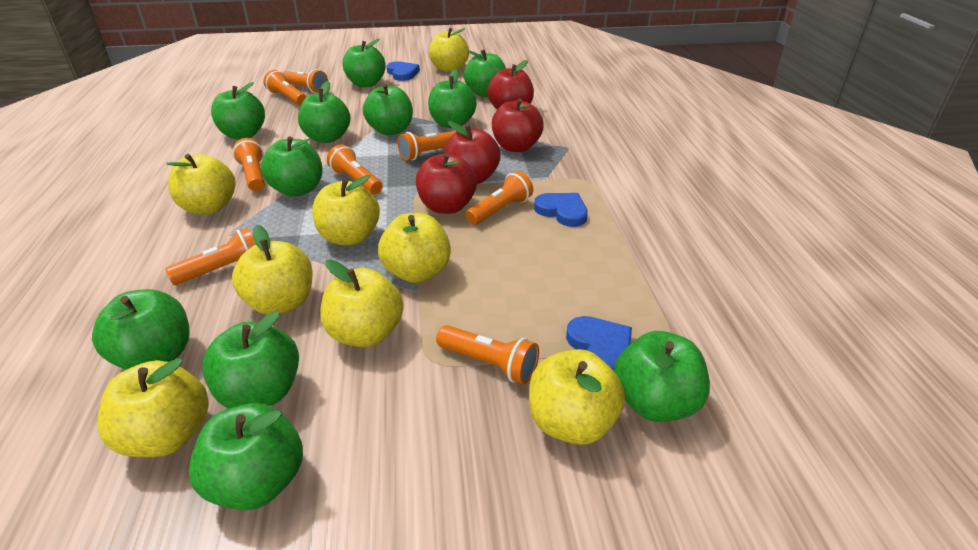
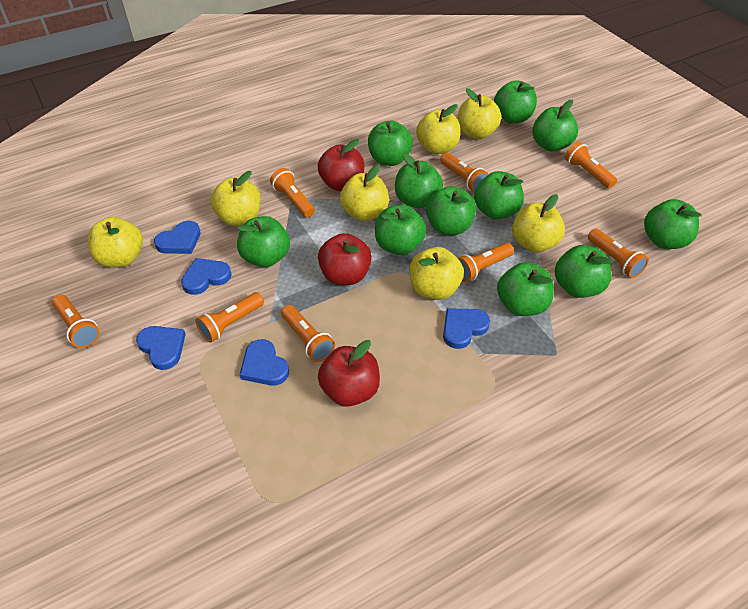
blue heart: 3 -> 5
red apple: 4 -> 3
yellow apple: 8 -> 7

